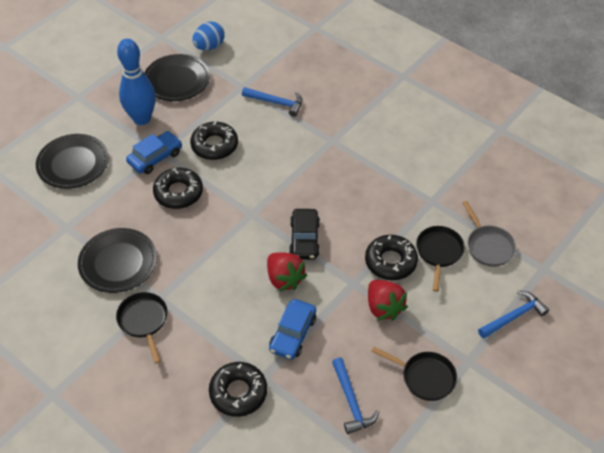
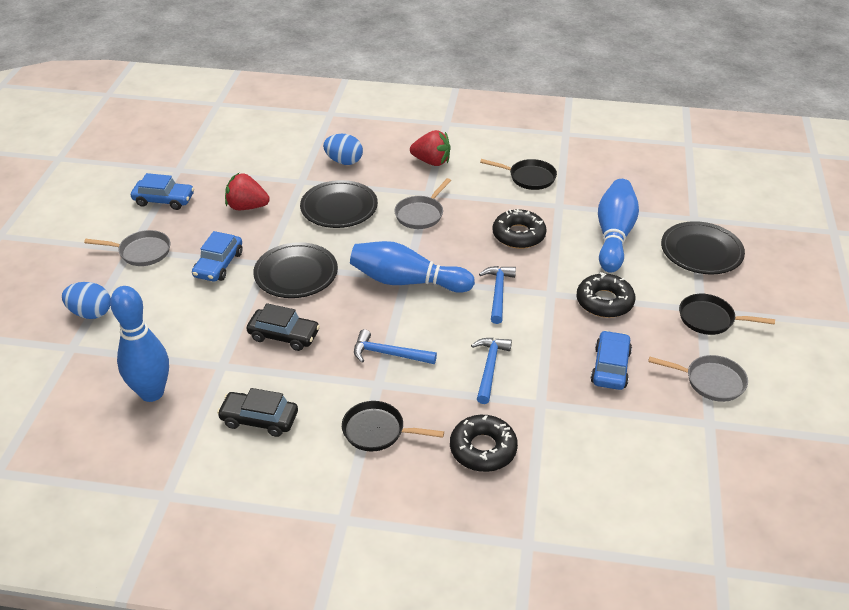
black car: 1 -> 2
black donut: 4 -> 3
blue bowling pin: 1 -> 3
blue car: 2 -> 3
blue egg: 1 -> 2
grey pan: 1 -> 3

